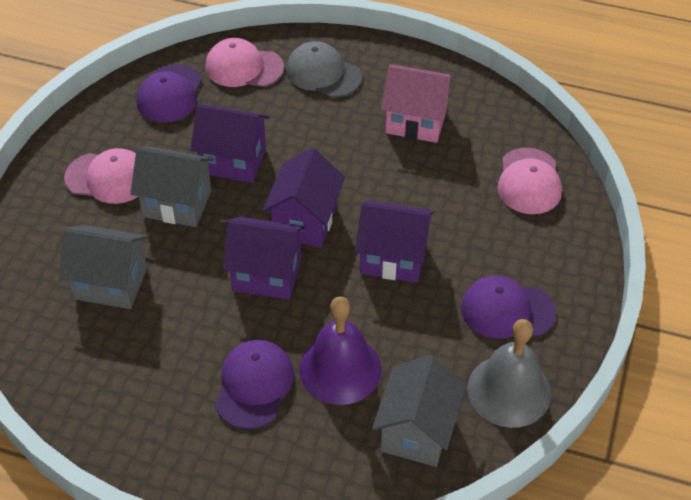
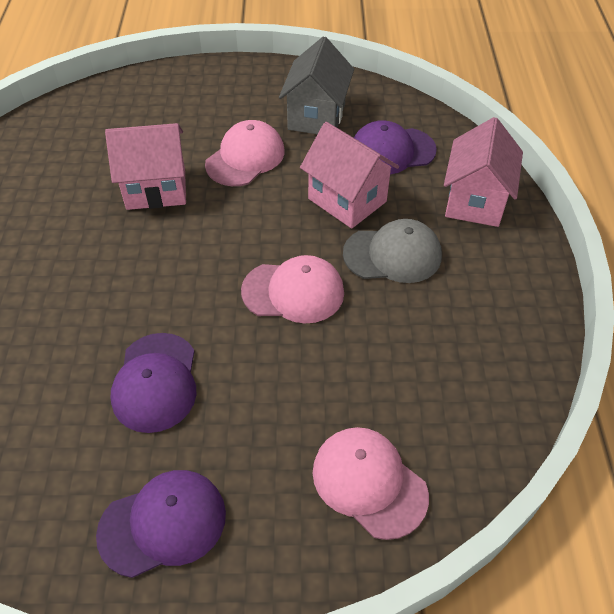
grey bell: 1 -> 0
grey house: 3 -> 1
pink house: 1 -> 3
purple bell: 1 -> 0
purple house: 4 -> 0

